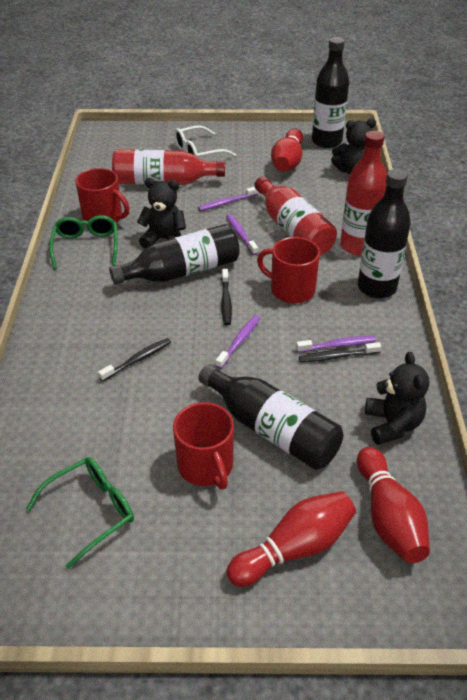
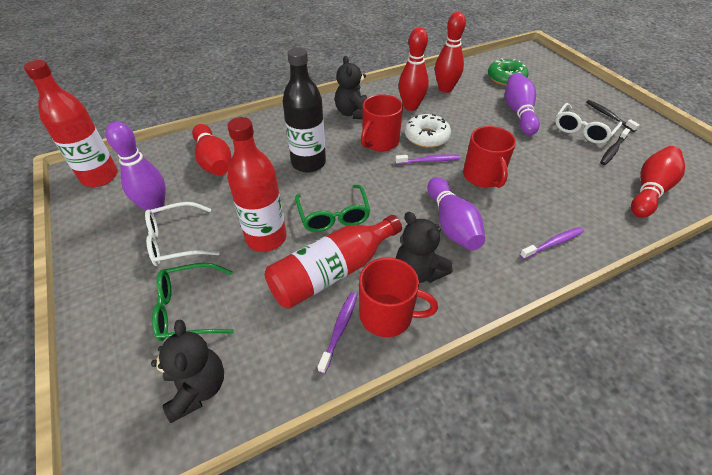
black bottle: 4 -> 1
black toothbrush: 3 -> 2
green donut: 0 -> 1
purple bowling pin: 0 -> 3
purple toothbrush: 4 -> 3
red bowling pin: 3 -> 4
white donut: 0 -> 1
white glasses: 1 -> 2

